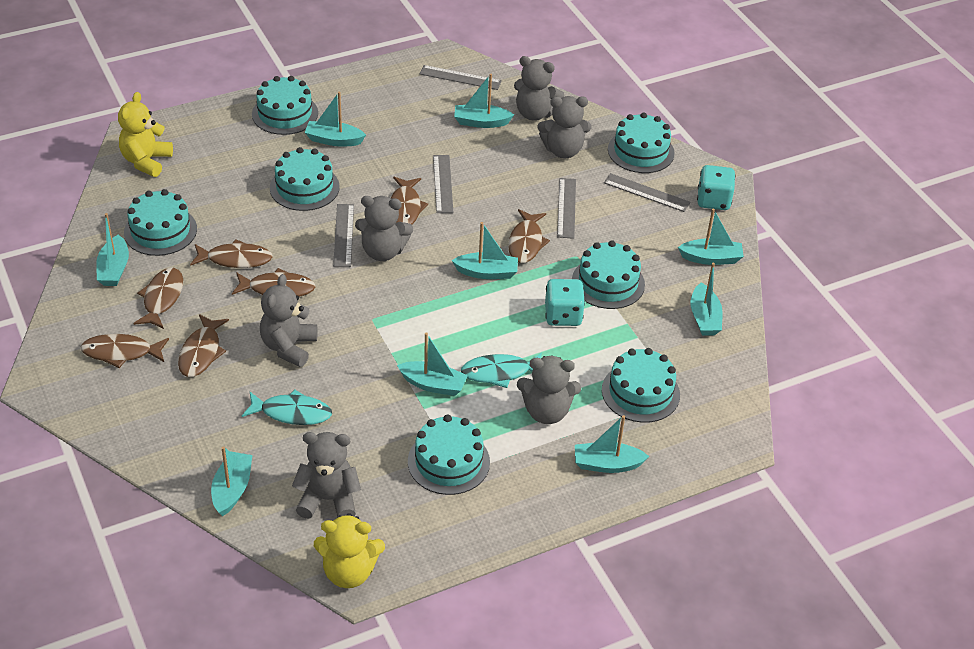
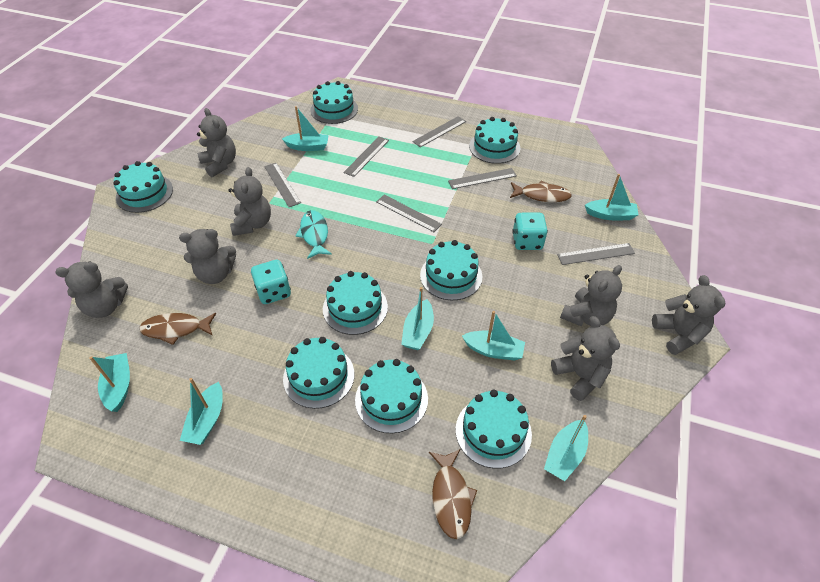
brown fish: 7 -> 3
grey ruler: 5 -> 6
grey teddy bear: 6 -> 7
turquoise boat: 9 -> 7
turquoise cake: 7 -> 8
turquoise fish: 2 -> 1
yellow teddy bear: 2 -> 0

